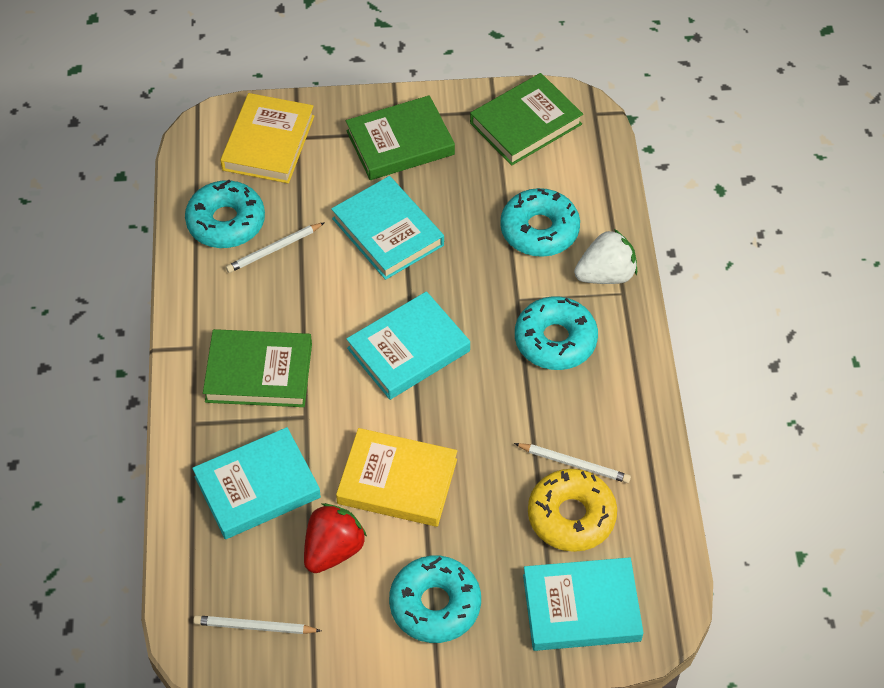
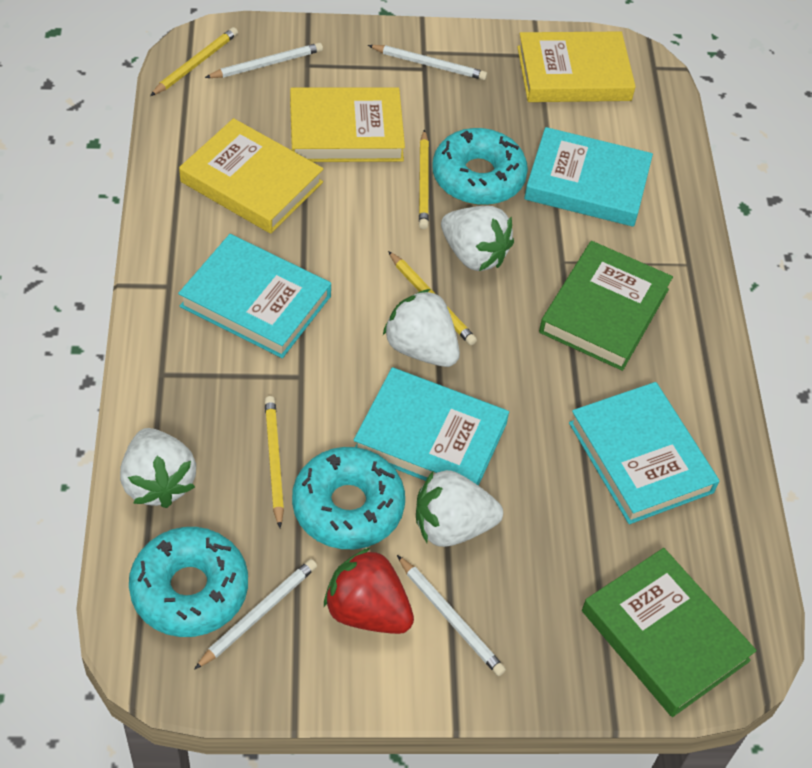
green book: 3 -> 2
turquoise donut: 4 -> 3
white pencil: 3 -> 4
white strawberry: 1 -> 4
yellow book: 2 -> 3
yellow donut: 1 -> 0
yellow pencil: 0 -> 4

